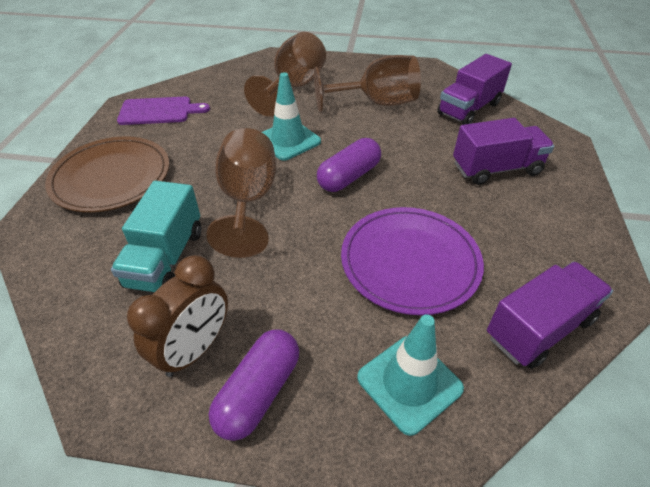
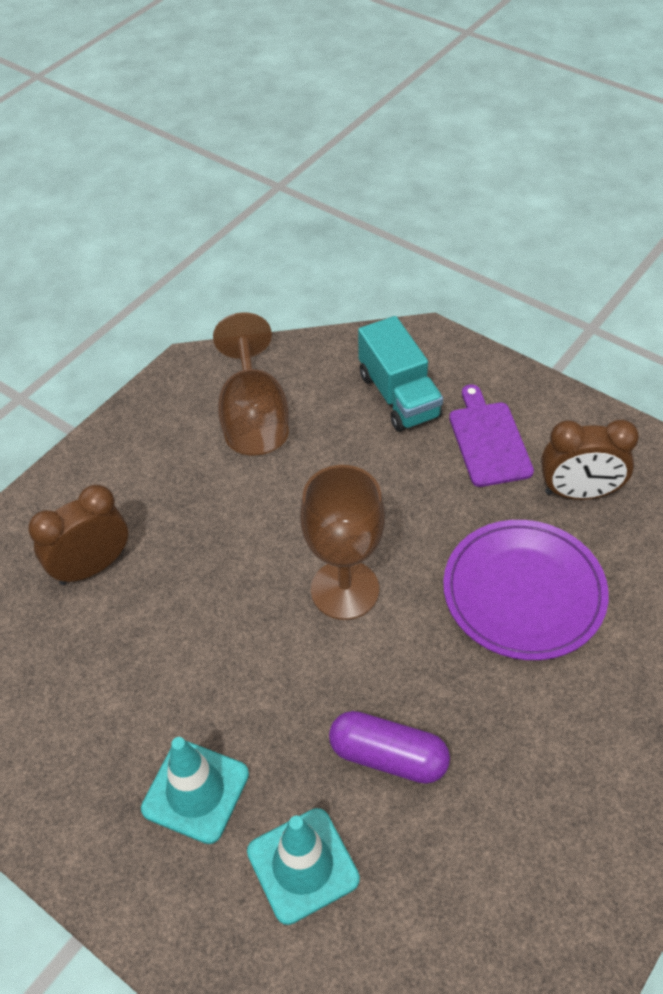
brown clock: 1 -> 2
brown goblet: 3 -> 2
brown plate: 1 -> 0
purple capsule: 2 -> 1
purple truck: 3 -> 0

